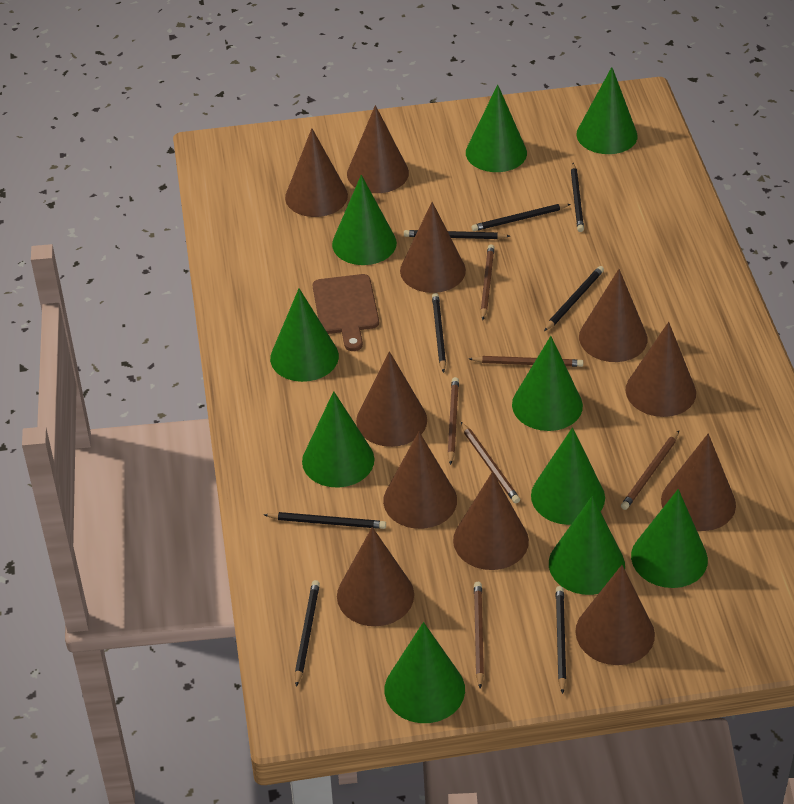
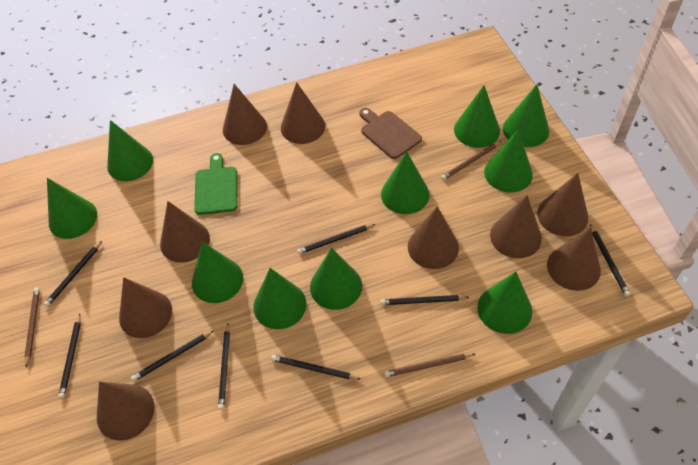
brown cone: 11 -> 9
brown pencil: 6 -> 3
green cutting board: 0 -> 1

